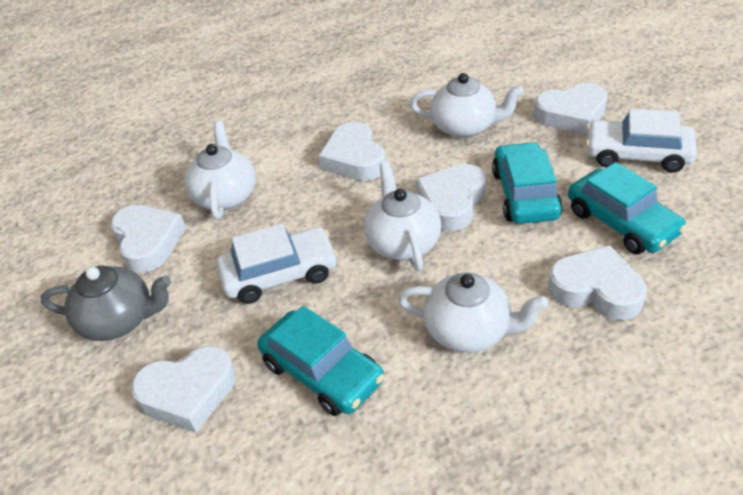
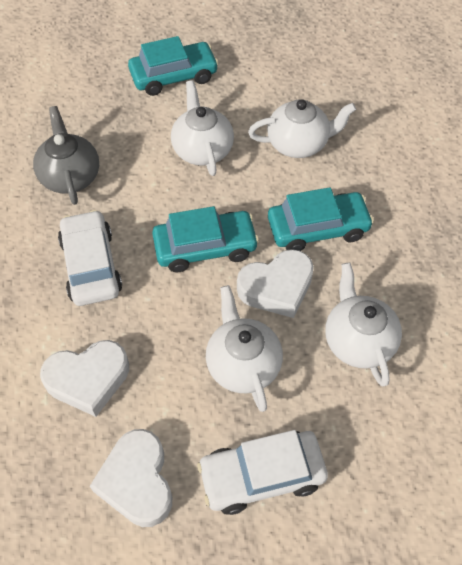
white heart: 6 -> 3

